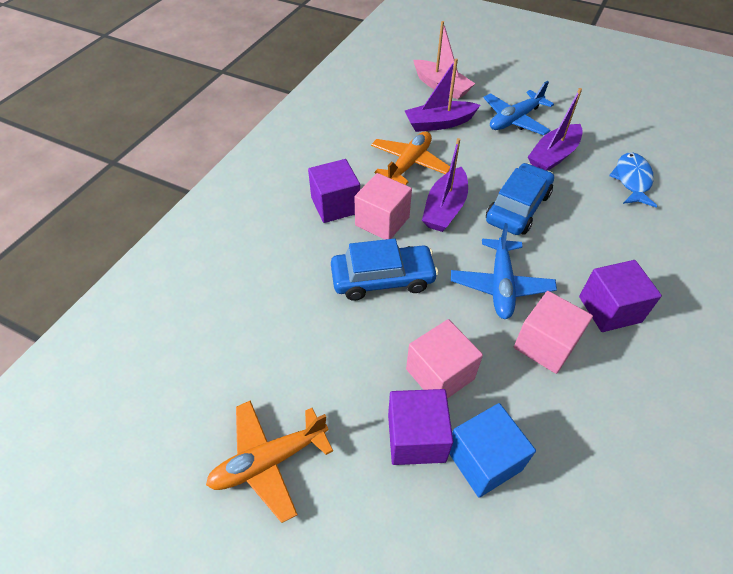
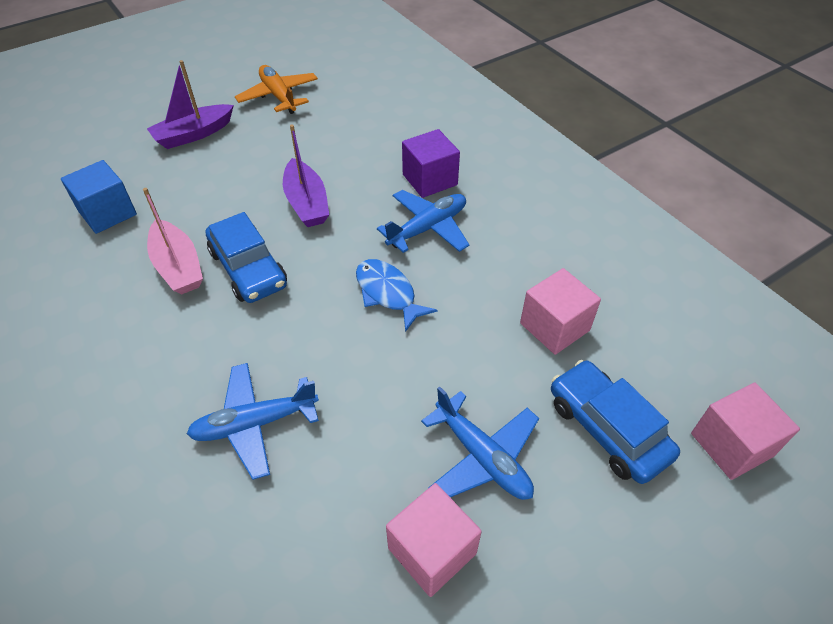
blue plane: 2 -> 3
orange plane: 2 -> 1
purple boat: 3 -> 2
purple cube: 3 -> 1

